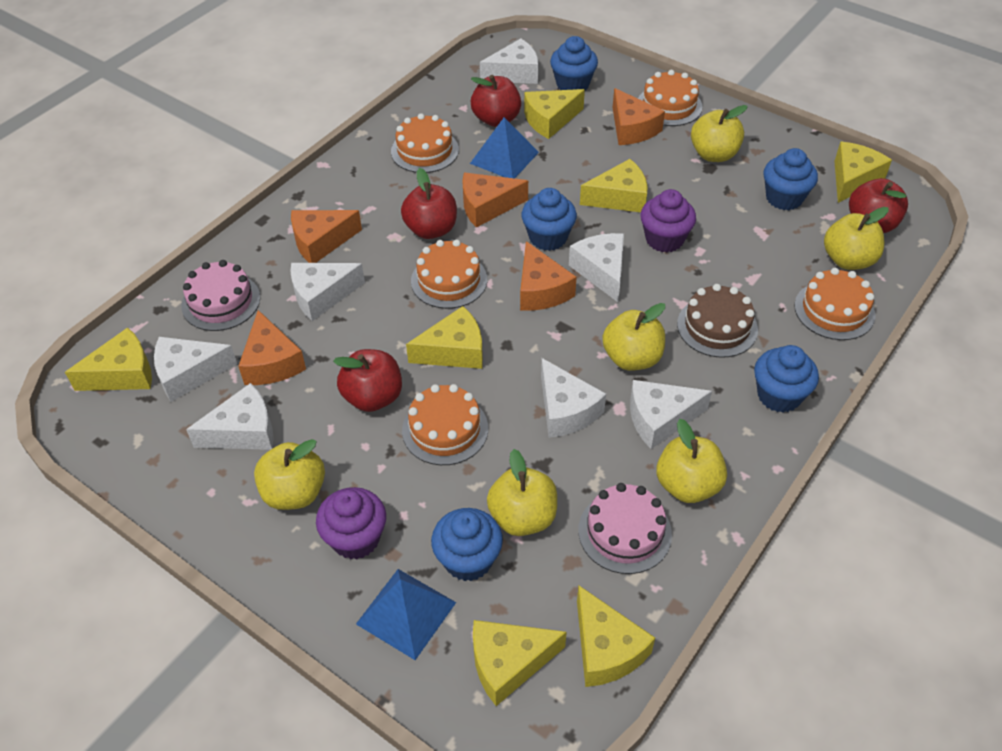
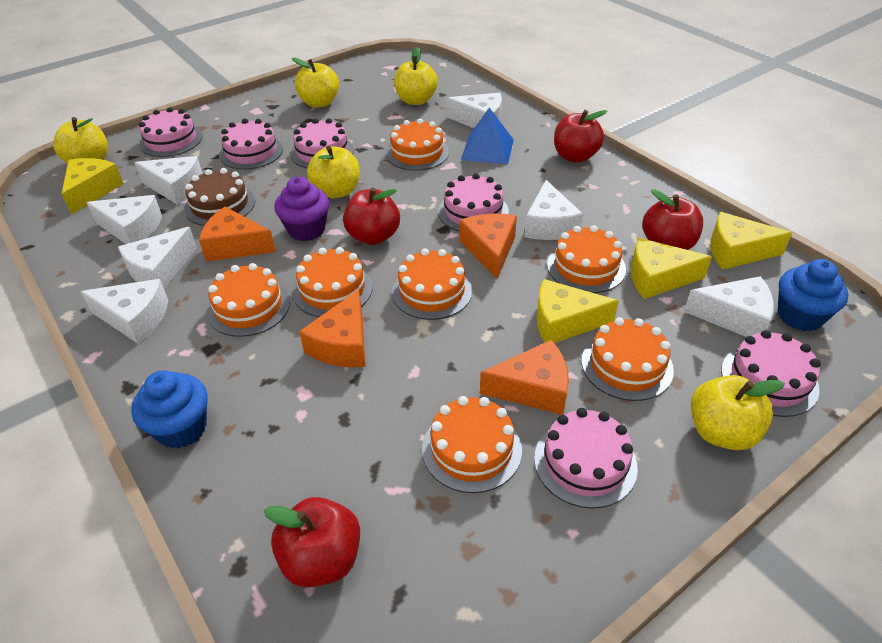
blue cupcake: 5 -> 2
blue pyramid: 2 -> 1
orange cake: 5 -> 7
orange cheese: 5 -> 4
pink cake: 2 -> 6
purple cupcake: 2 -> 1
yellow apple: 6 -> 5
yellow cheese: 7 -> 4

